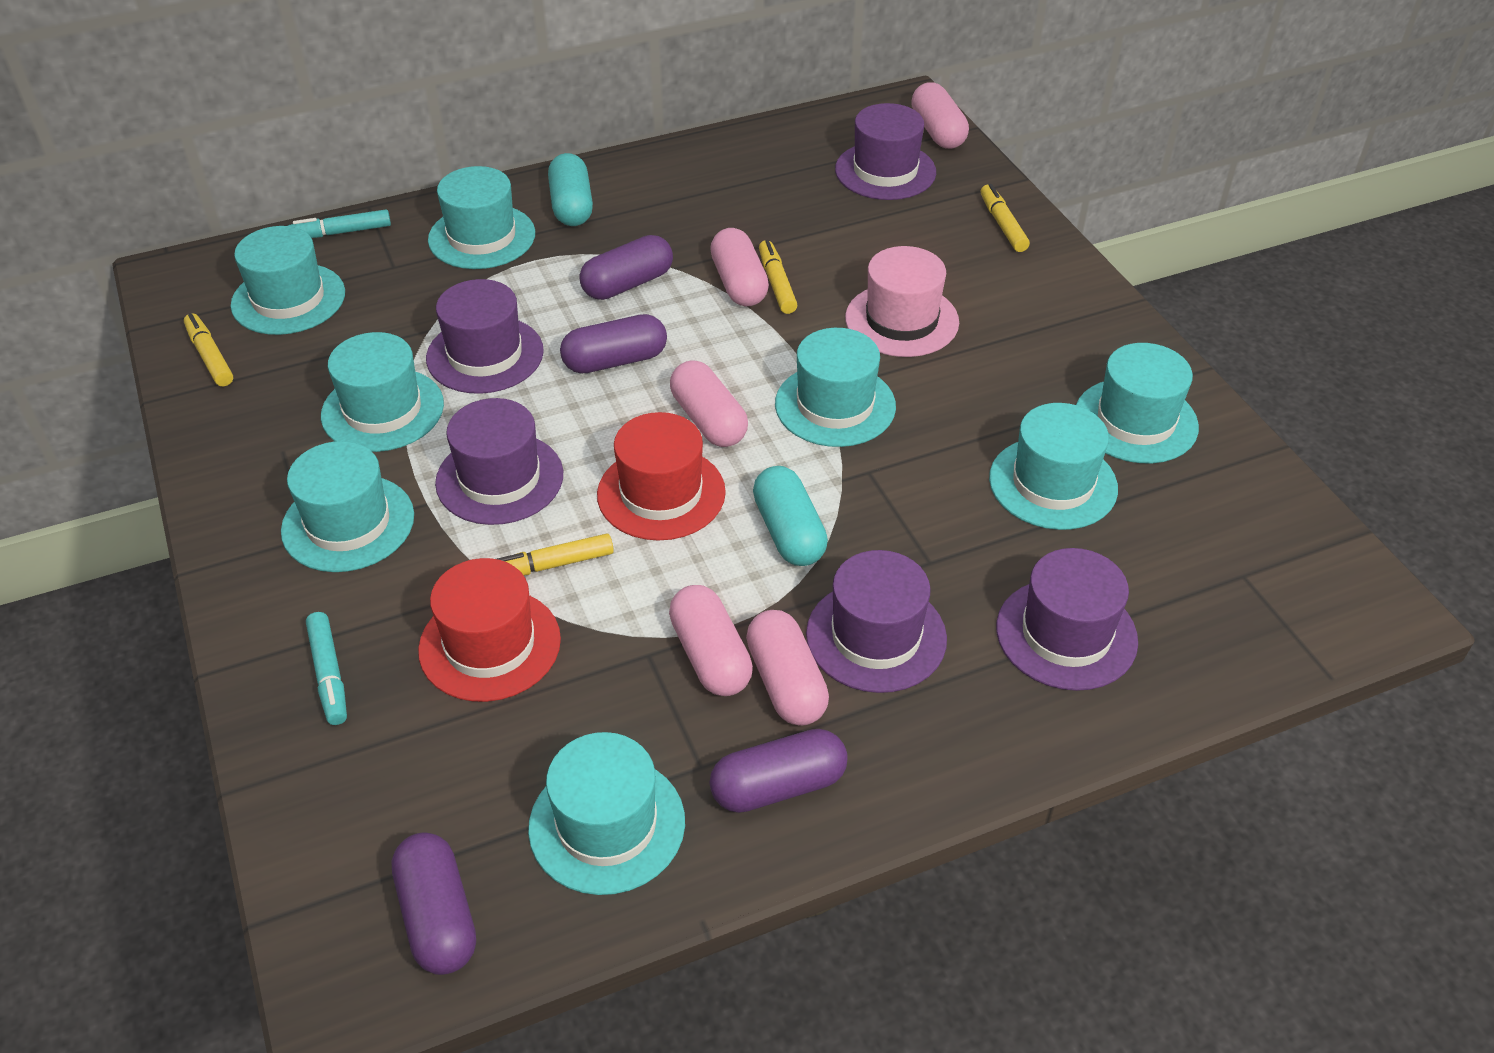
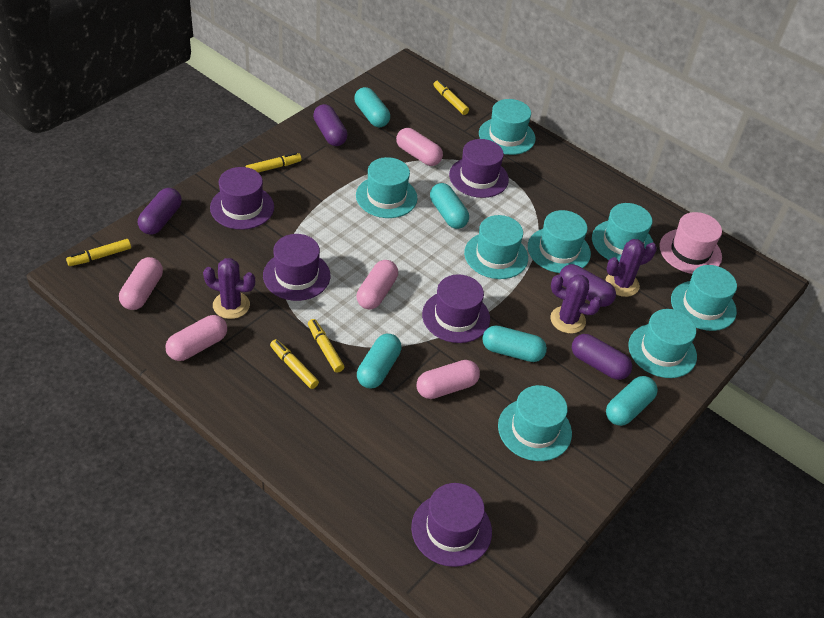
purple cactus: 0 -> 3
red hat: 2 -> 0
turquoise capsule: 2 -> 5
turquoise marker: 2 -> 0
yellow marker: 4 -> 5

